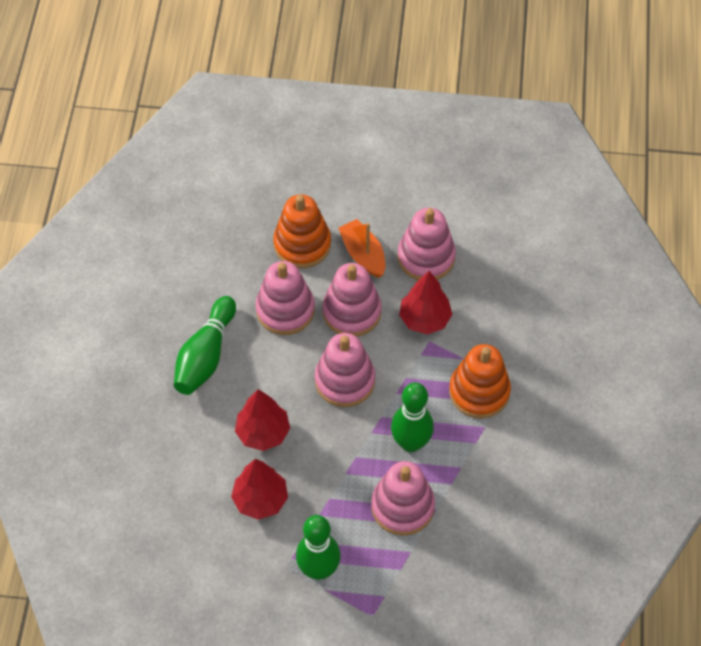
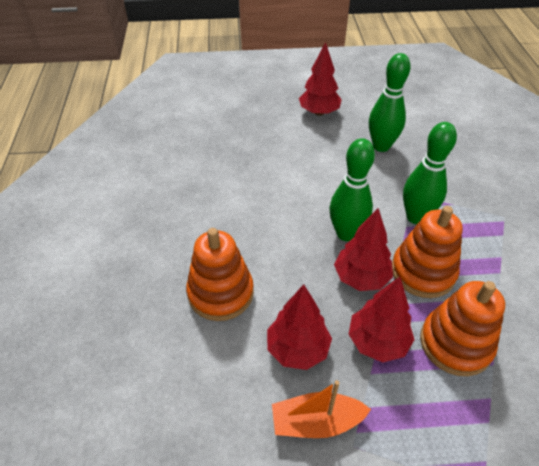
orange stacking toy: 2 -> 3
pink stacking toy: 5 -> 0
red tree: 3 -> 4

